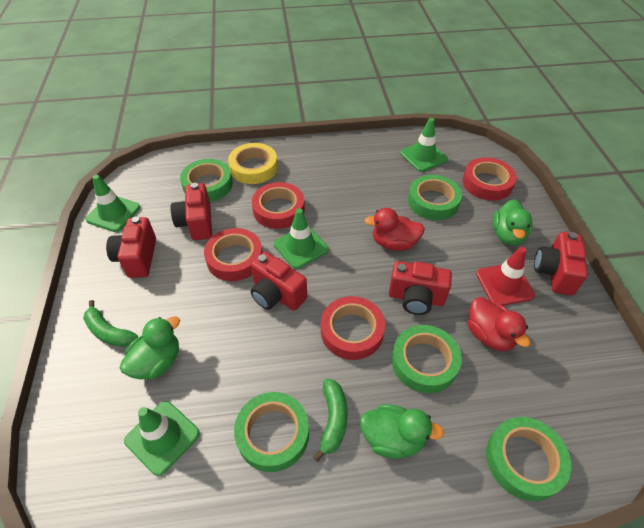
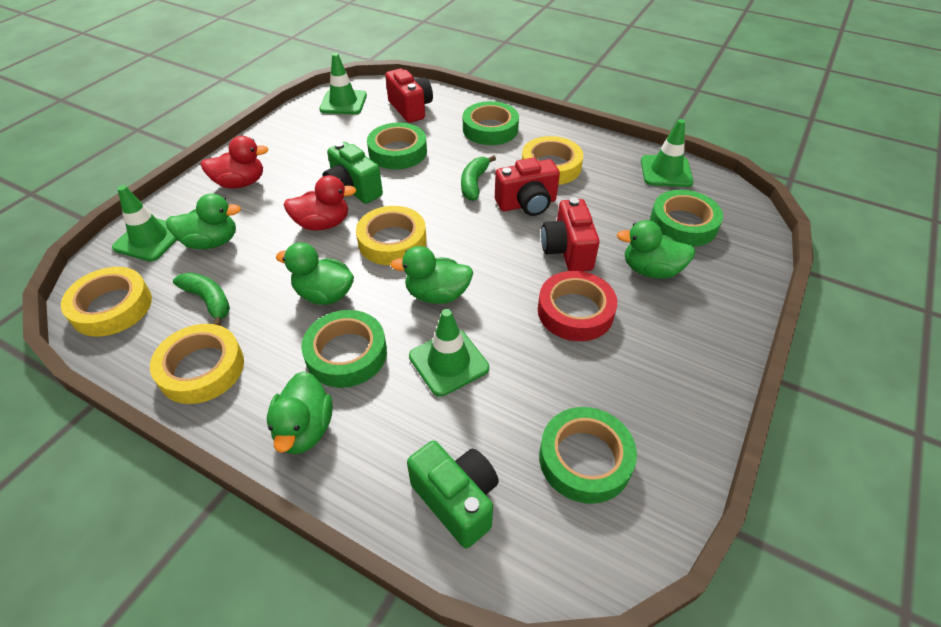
green camera: 0 -> 2
green duck: 3 -> 5
red camera: 5 -> 3
red tape: 4 -> 1
red traffic cone: 1 -> 0
yellow tape: 1 -> 4

